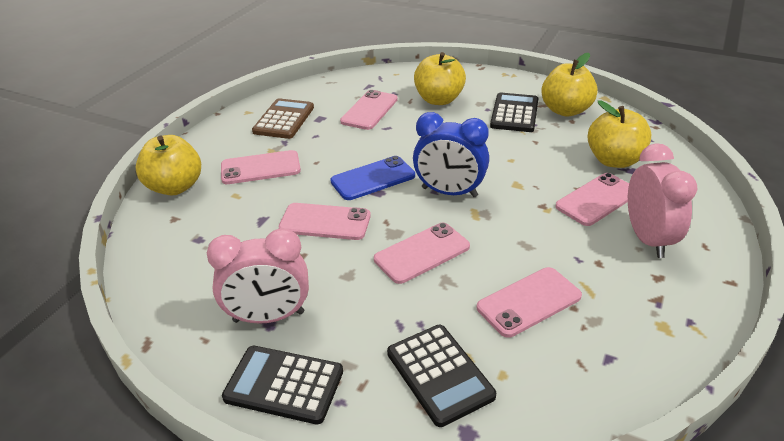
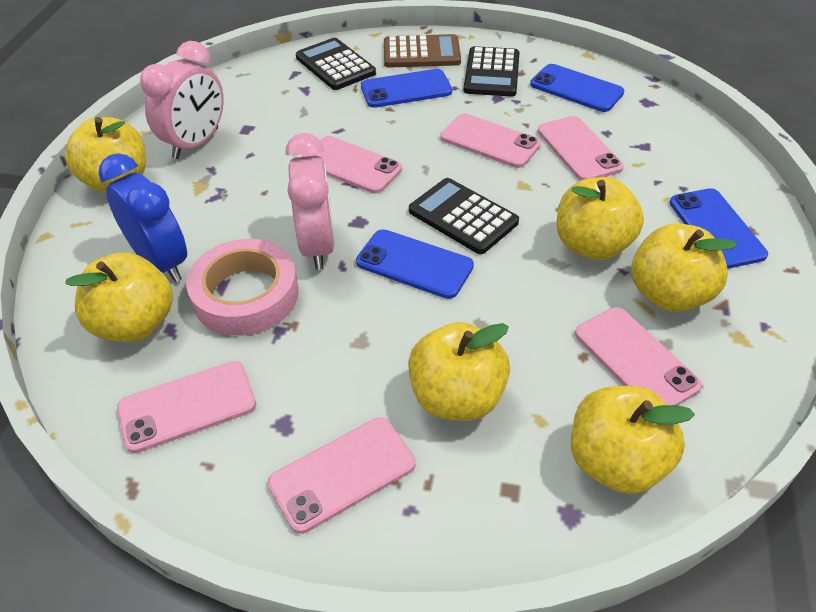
blue phone: 1 -> 4
pink tape: 0 -> 1
yellow apple: 4 -> 6

